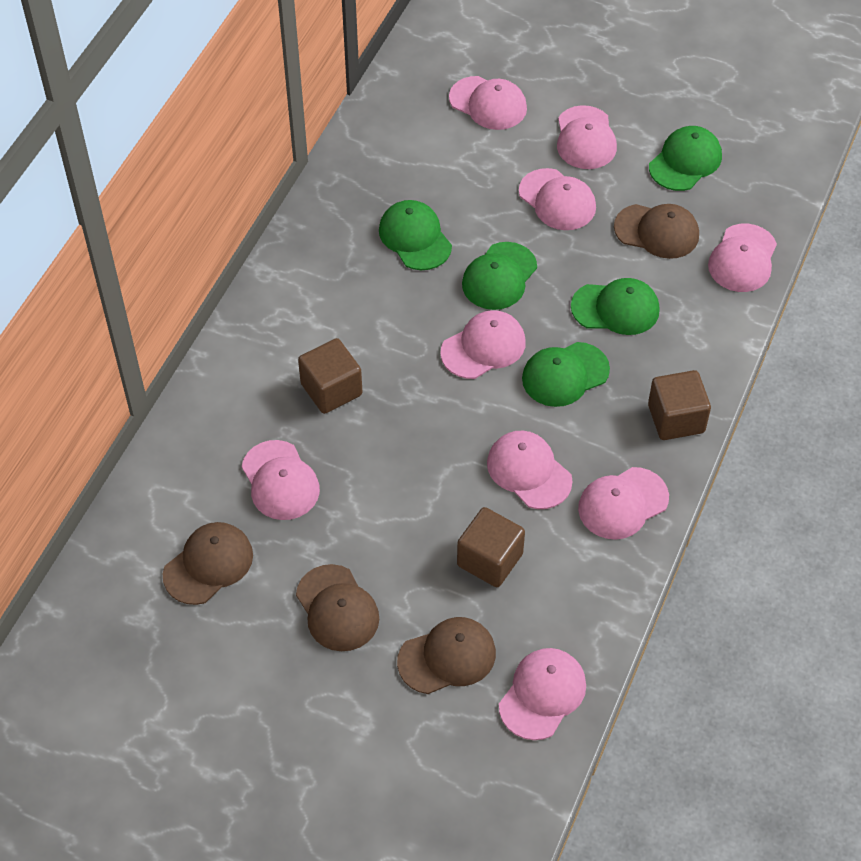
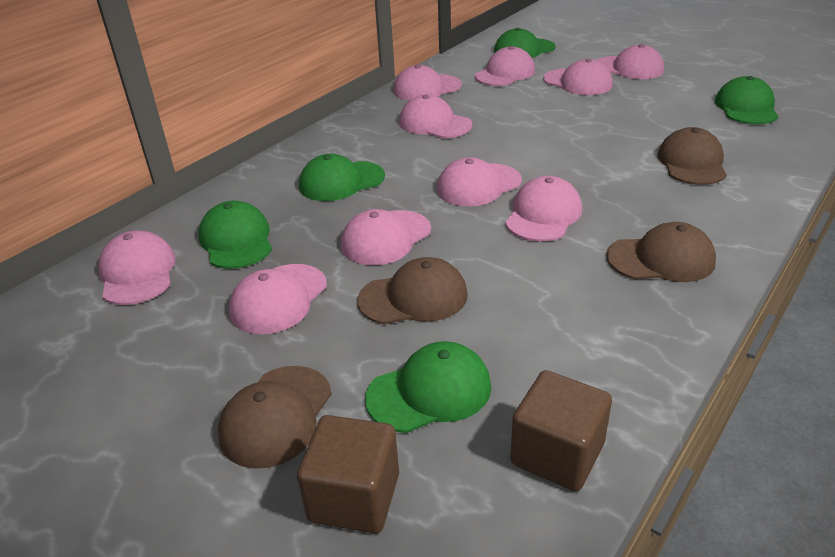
brown cube: 3 -> 2
pink cap: 9 -> 10

